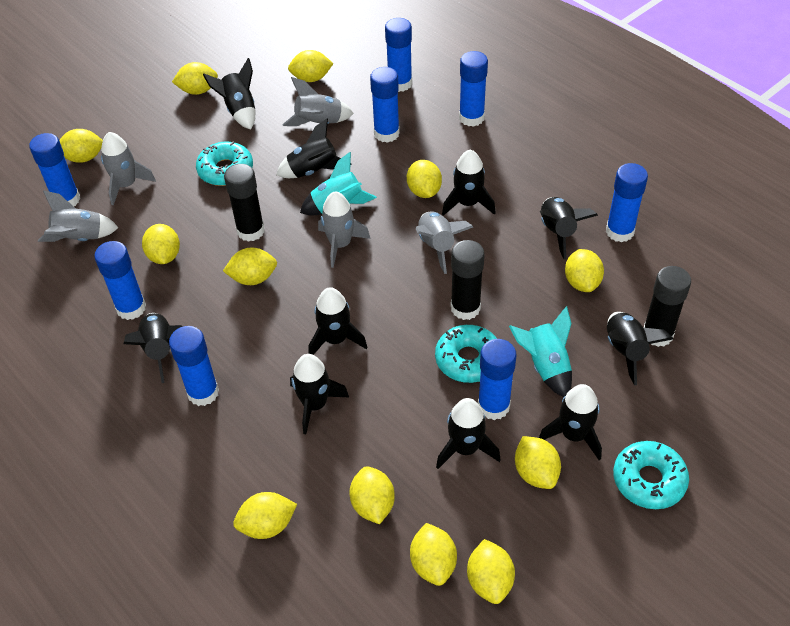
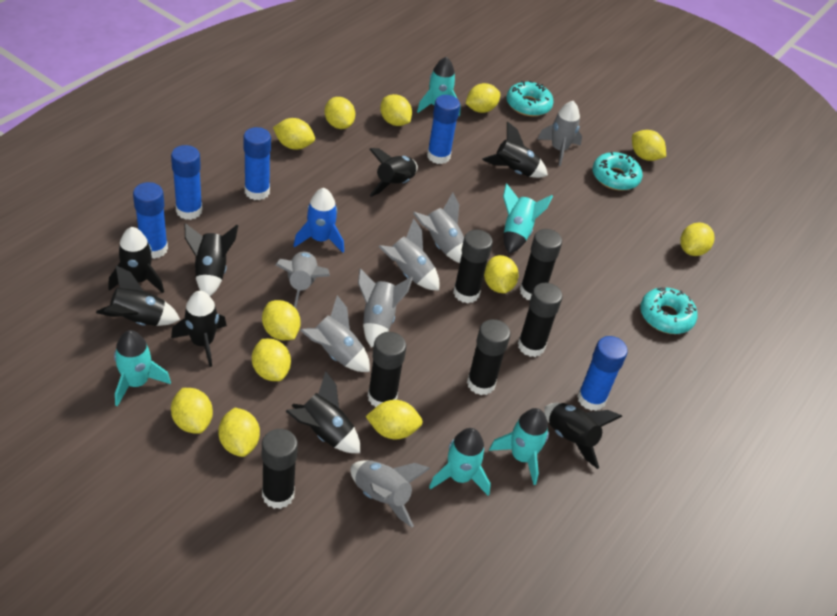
black glue stick: 3 -> 6
black rocket: 10 -> 8
blue glue stick: 8 -> 5
blue rocket: 0 -> 1
grey rocket: 5 -> 7
turquoise rocket: 2 -> 5

